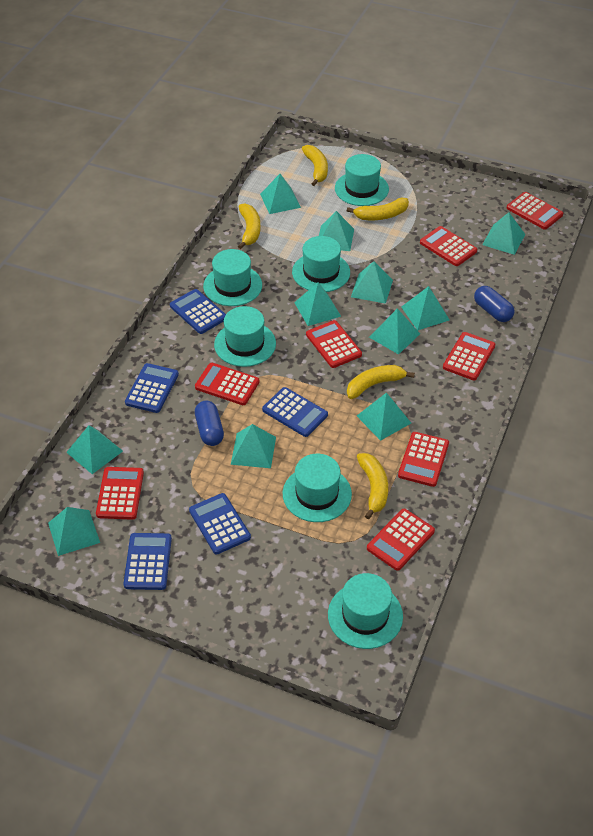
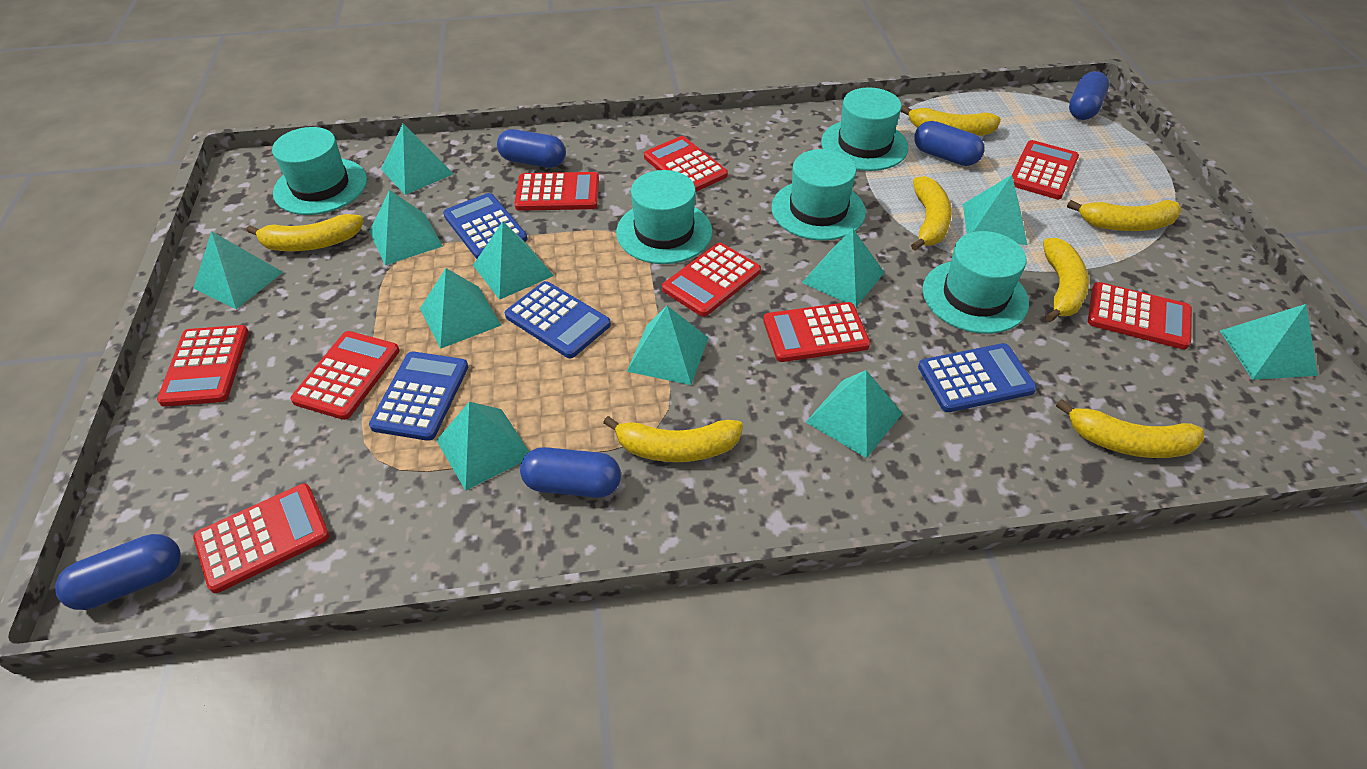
blue calculator: 5 -> 4
blue capsule: 2 -> 5
red calculator: 8 -> 9
turquoise hat: 6 -> 5
yellow banana: 5 -> 7

